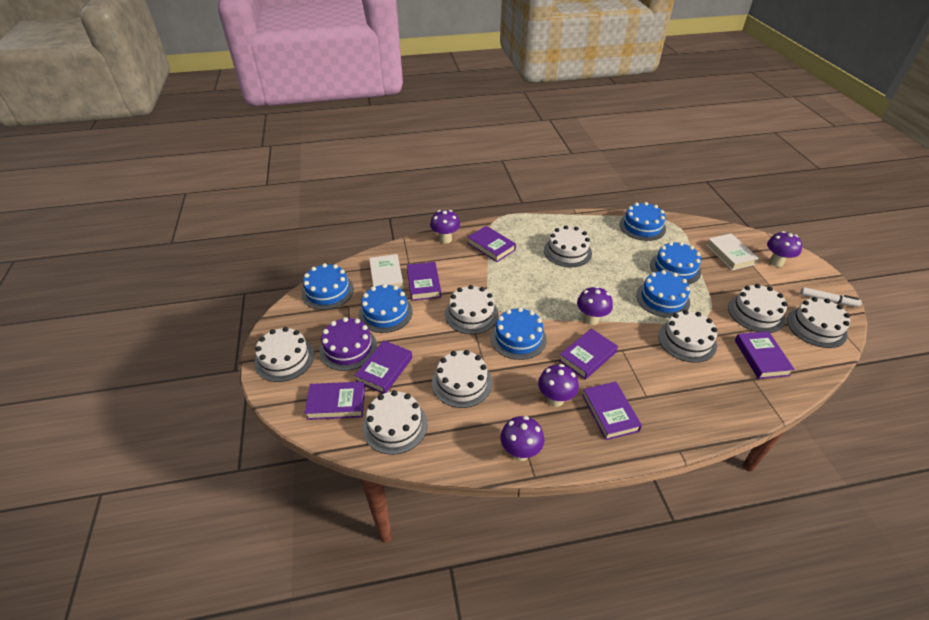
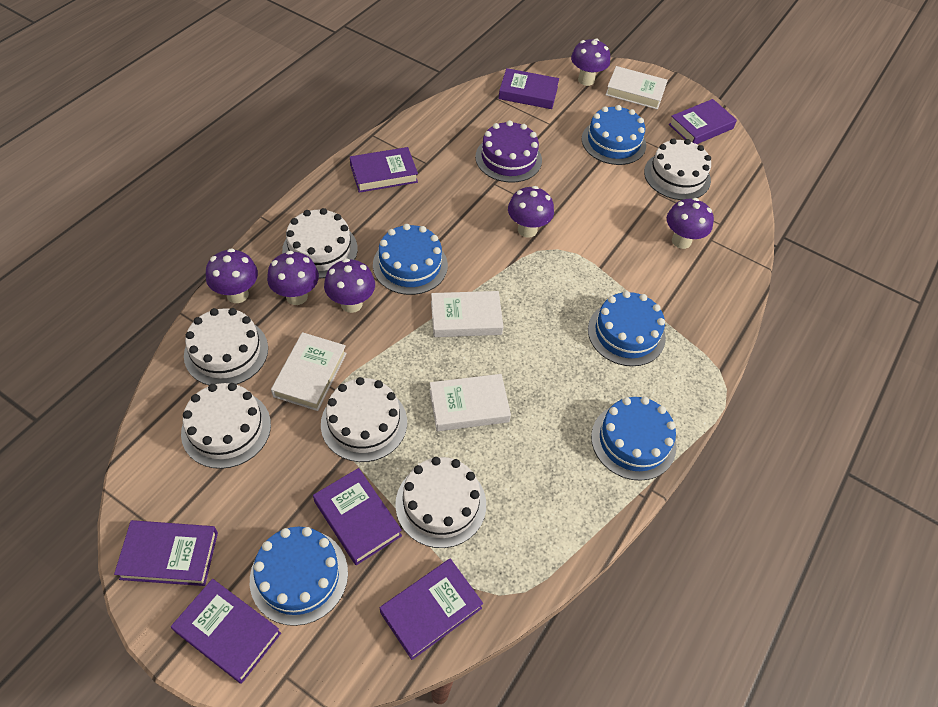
blue cake: 6 -> 5
purple mushroom: 5 -> 6
white book: 2 -> 4
white cake: 8 -> 6
white marker: 1 -> 0

